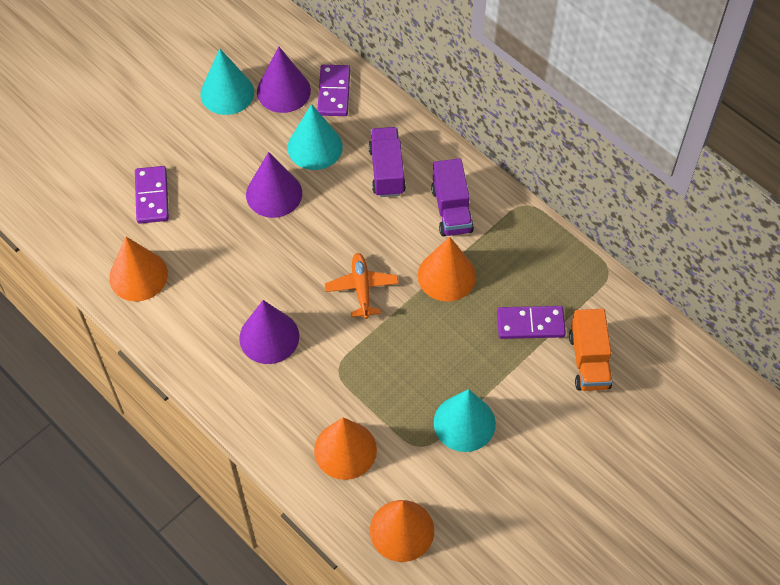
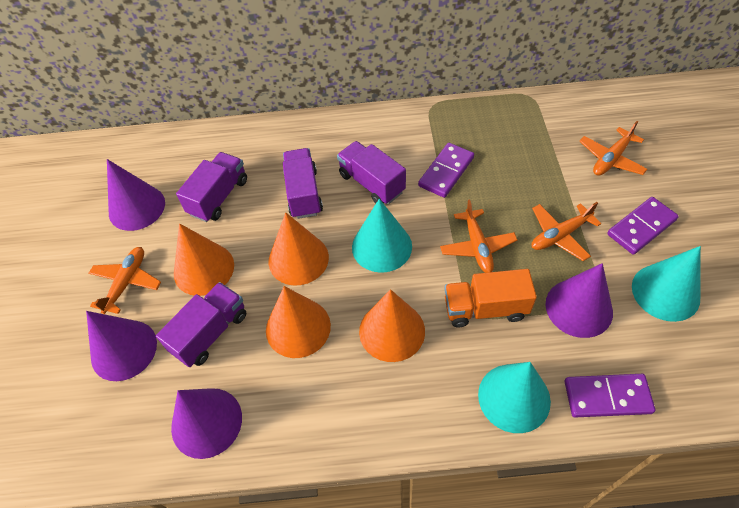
orange plane: 1 -> 4
purple cone: 3 -> 4
purple truck: 2 -> 4

